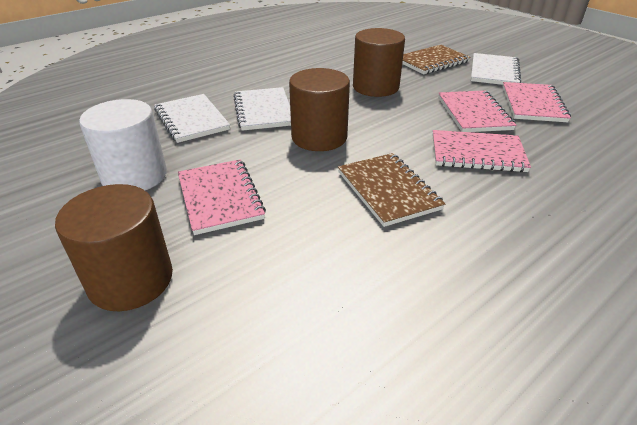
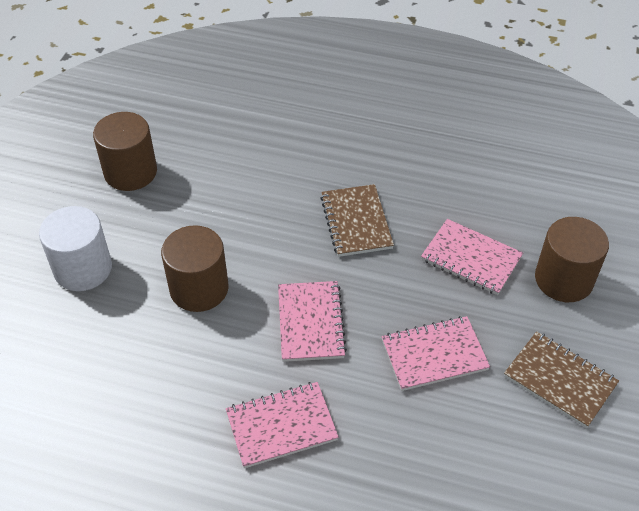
white notebook: 3 -> 0

